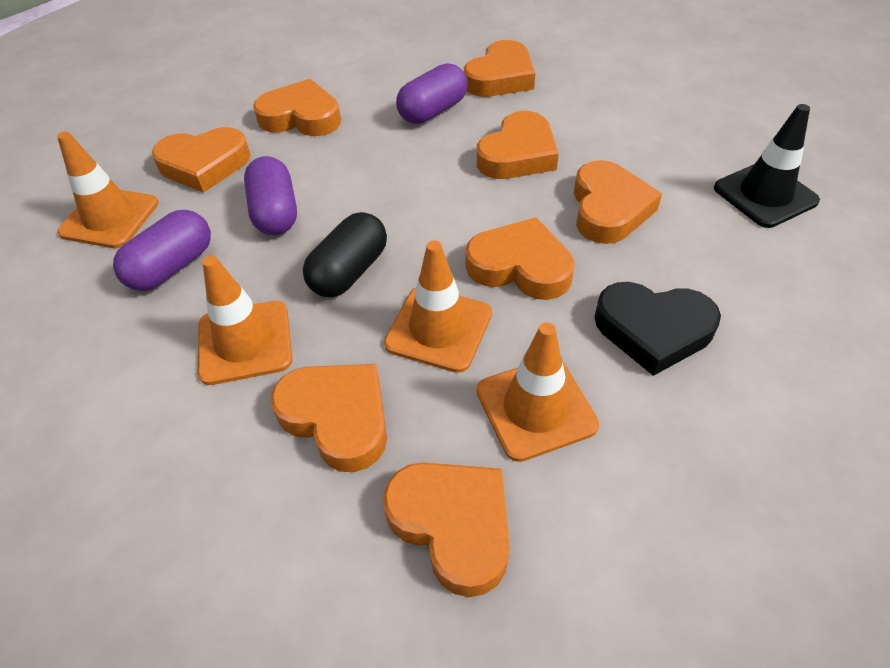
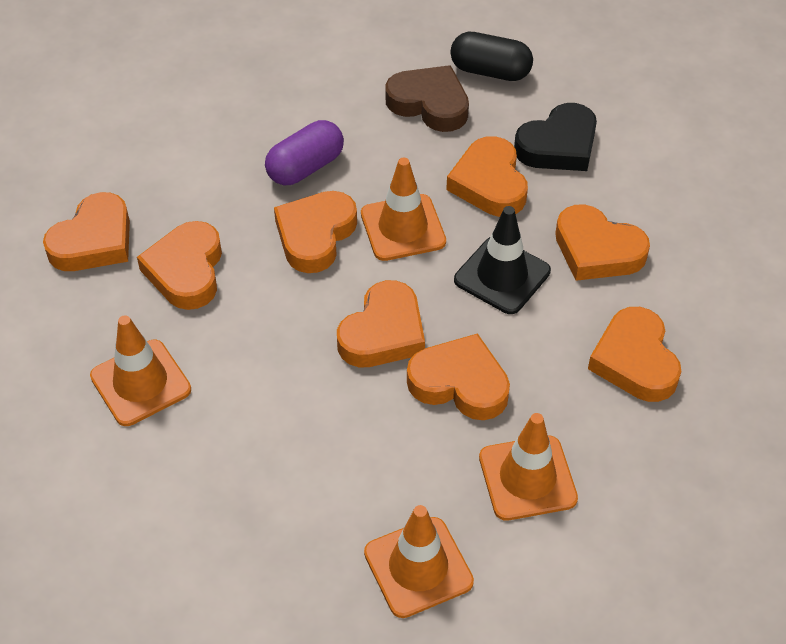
brown heart: 0 -> 1
purple capsule: 3 -> 1

